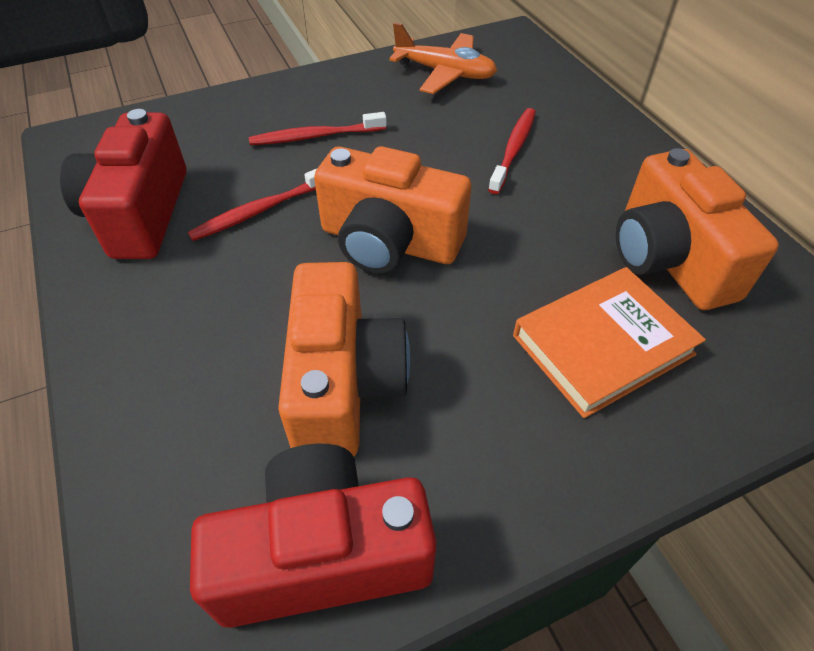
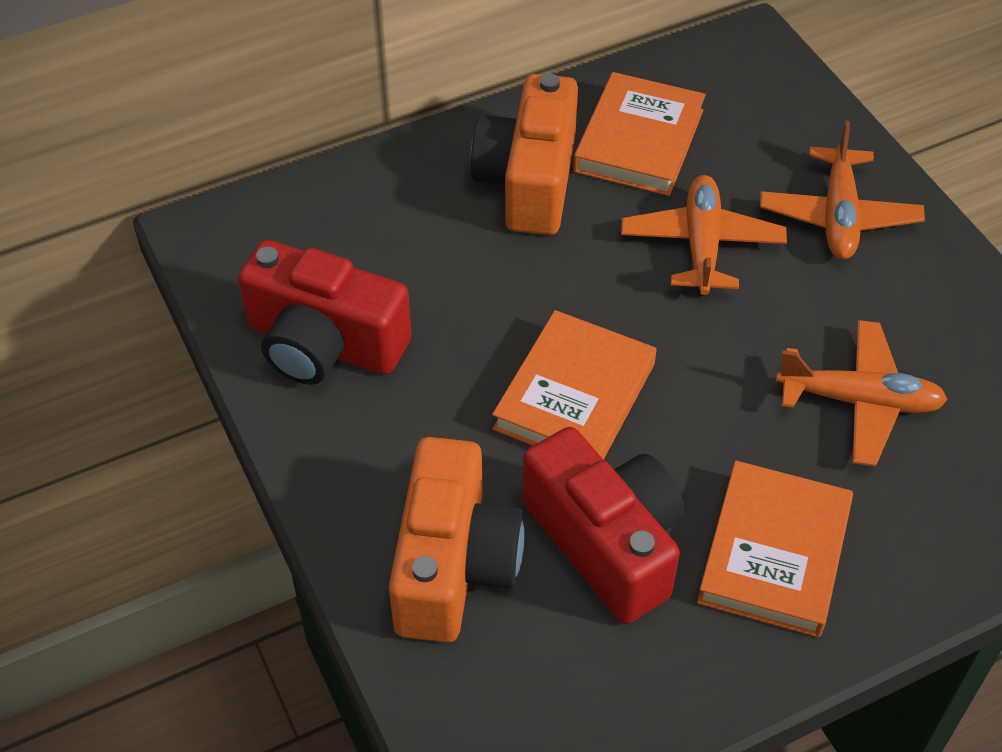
orange book: 1 -> 3
orange camera: 3 -> 2
orange plane: 1 -> 3
red toothbrush: 3 -> 0

